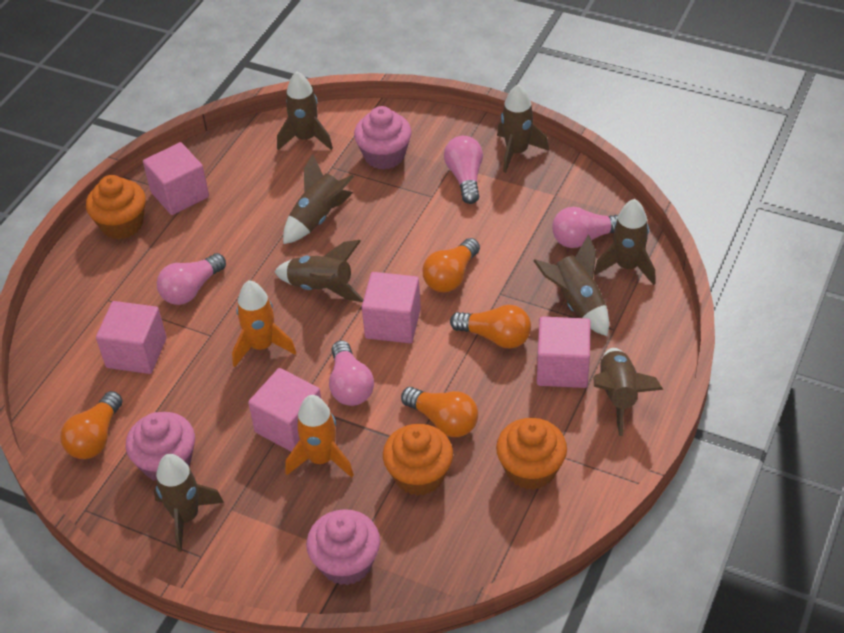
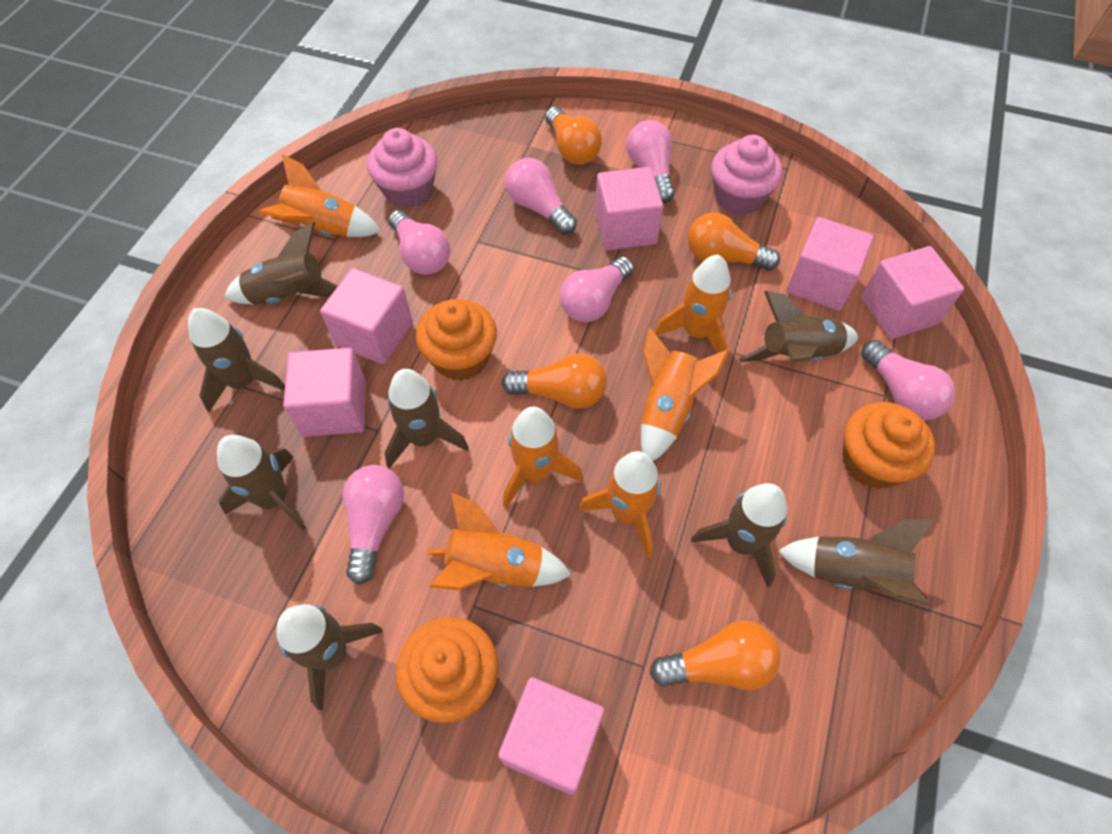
orange rocket: 2 -> 6
pink cube: 5 -> 6
pink cupcake: 3 -> 2
pink light bulb: 4 -> 6

